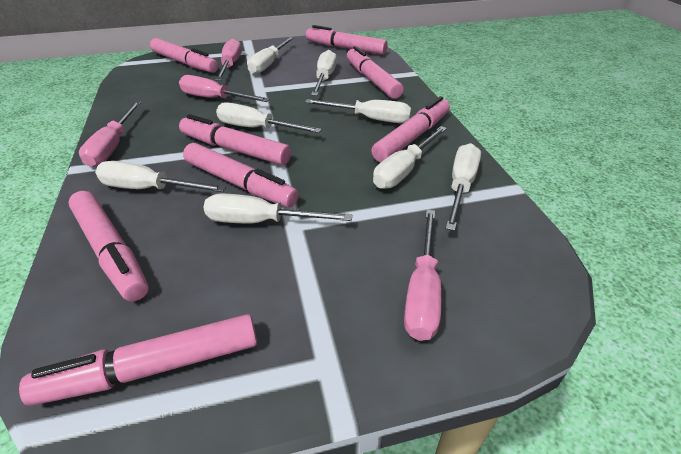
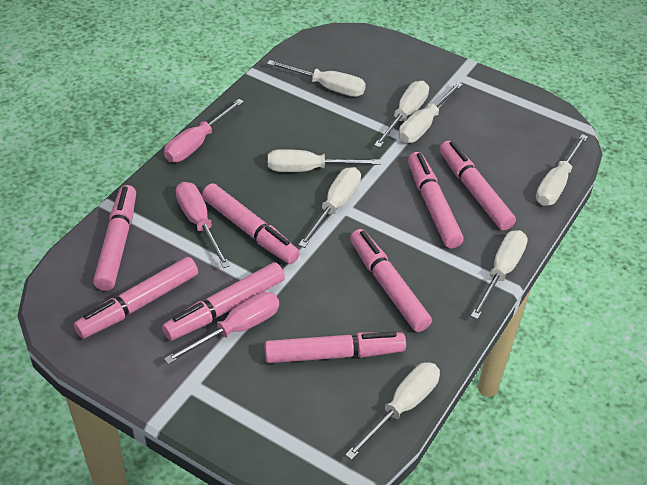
pink screwdriver: 4 -> 3

